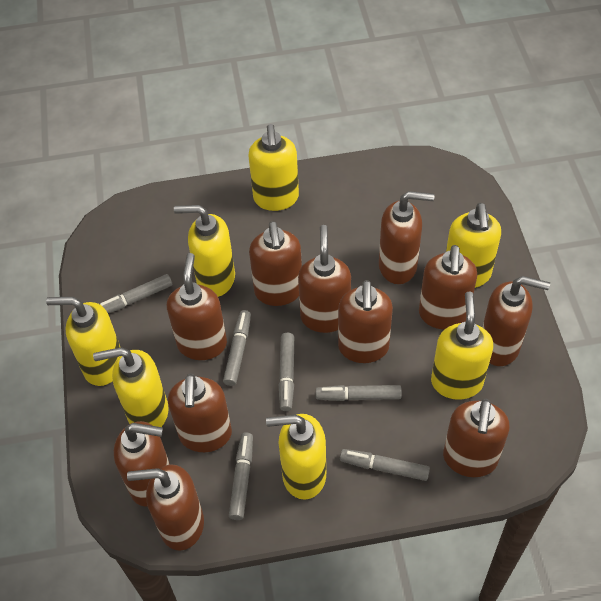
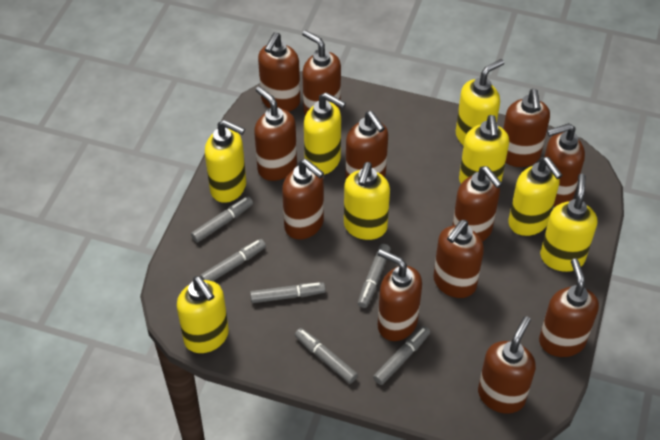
brown soap dispenser: 11 -> 12
yellow soap dispenser: 7 -> 8

